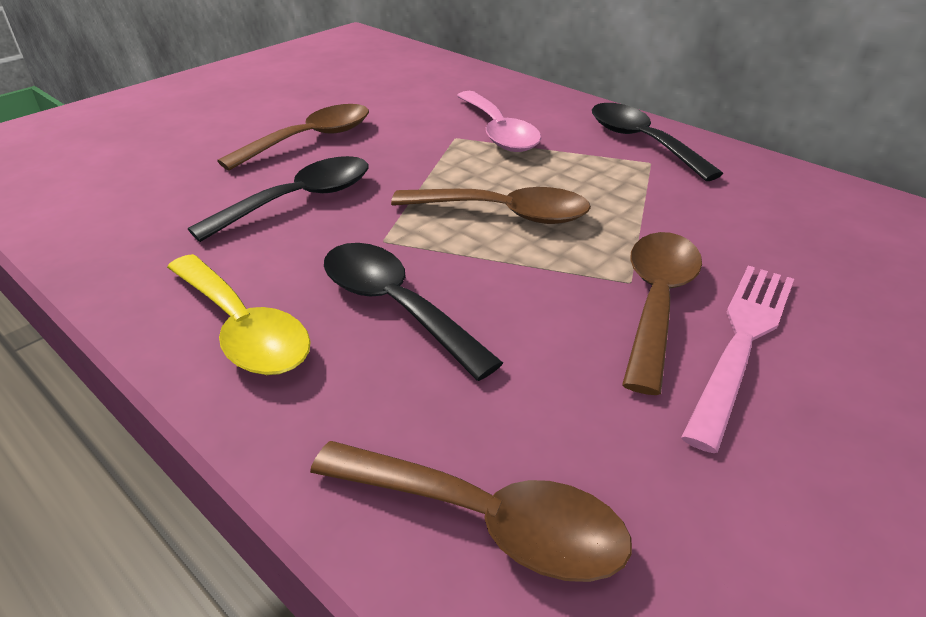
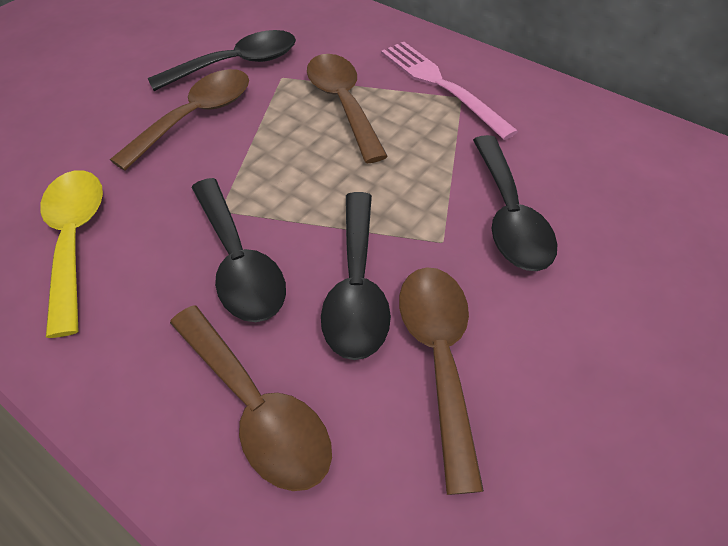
black spoon: 3 -> 4
pink spoon: 1 -> 0

